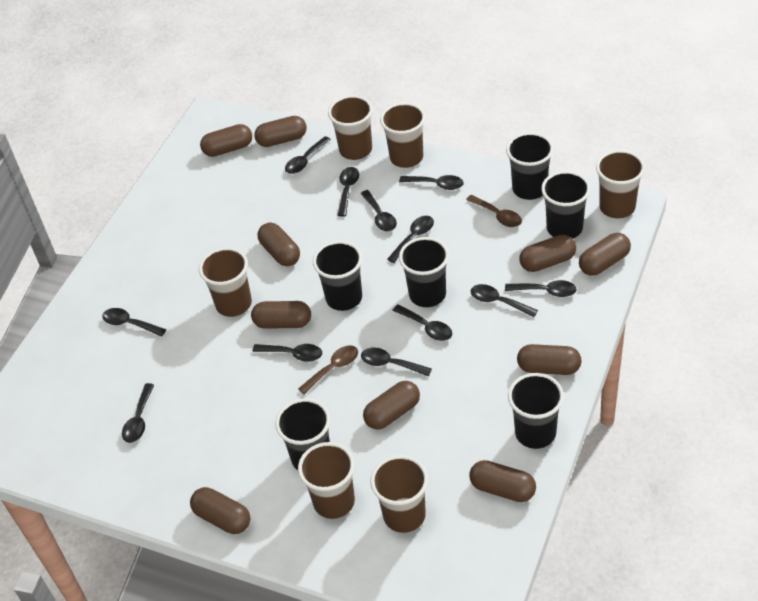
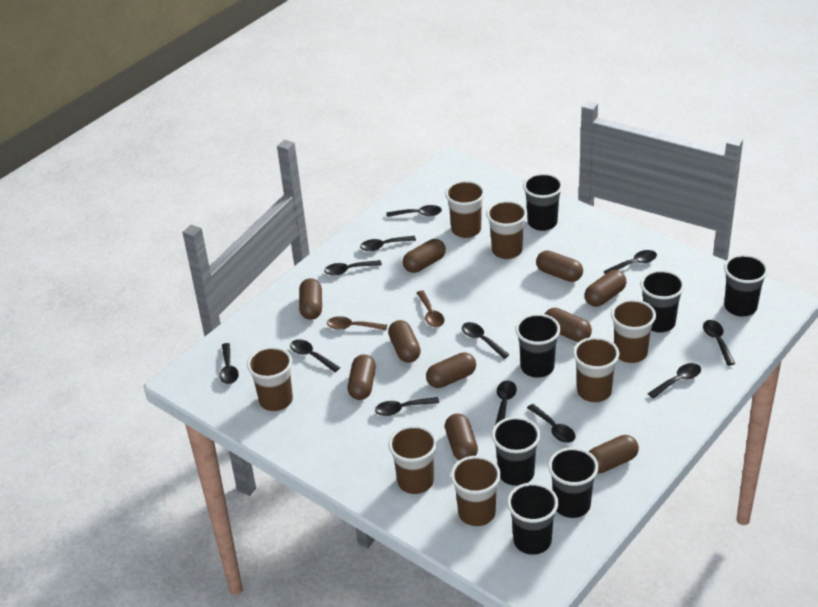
black cup: 6 -> 7
brown cup: 6 -> 7

